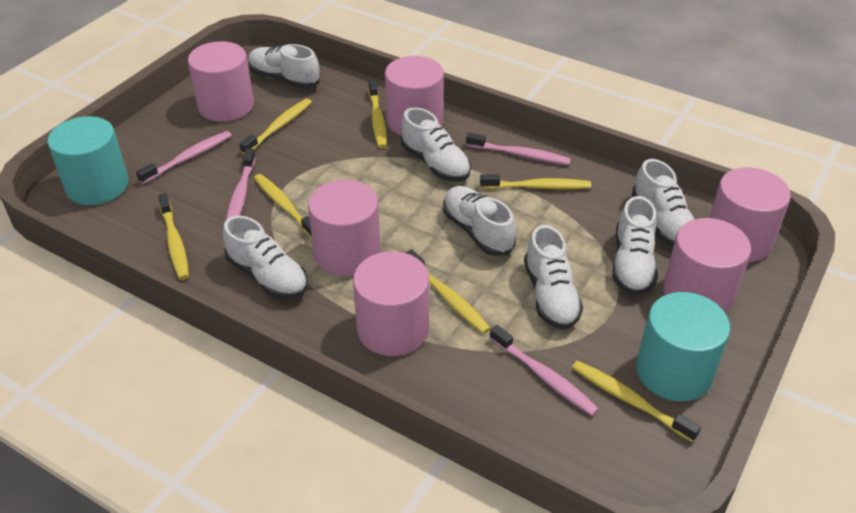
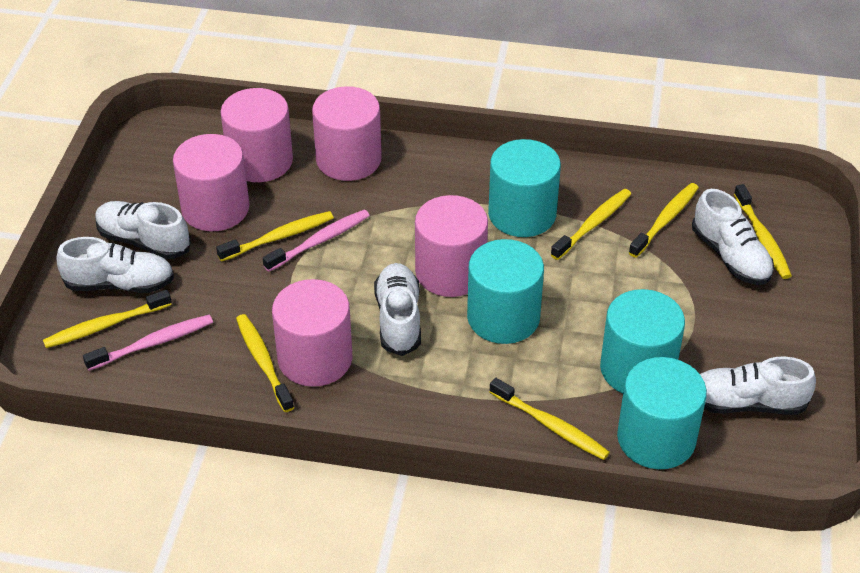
pink cylinder: 6 -> 5
pink toothbrush: 4 -> 2
turquoise cylinder: 2 -> 4
white shoe: 7 -> 5

